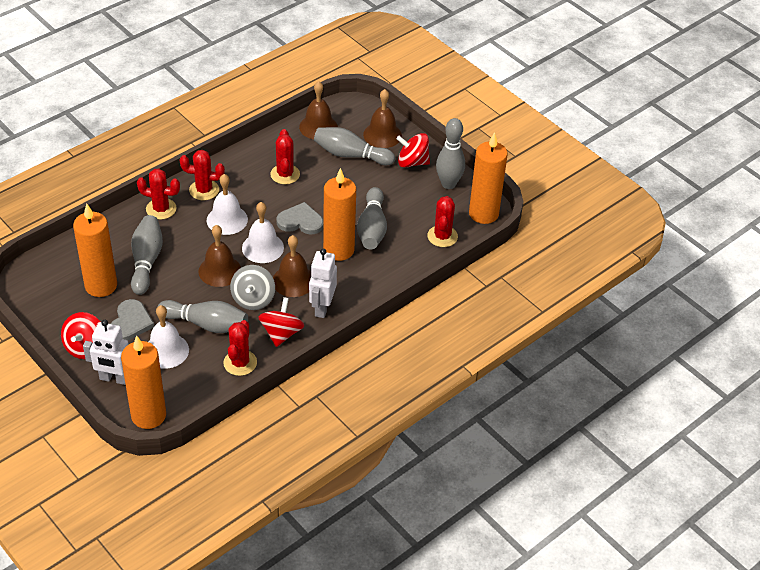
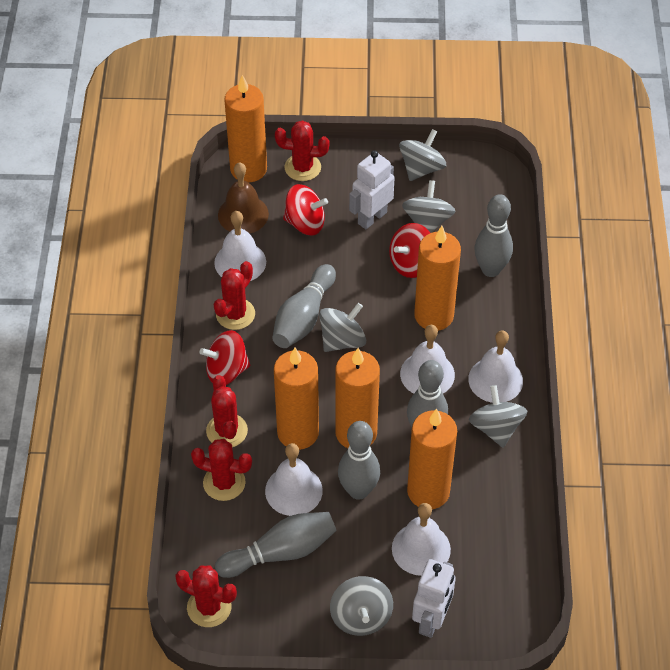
brown bell: 4 -> 1
grey heart: 2 -> 0
grey spinning top: 1 -> 5
orange candle: 4 -> 5
white bell: 3 -> 5

